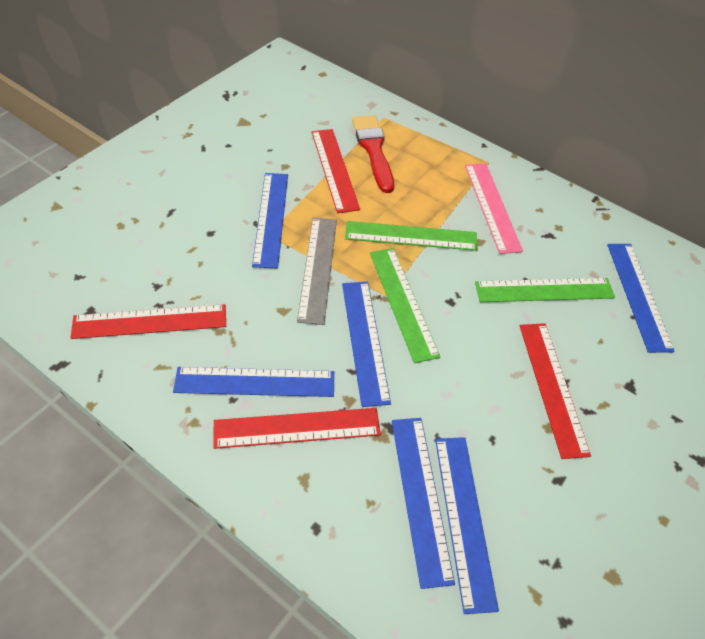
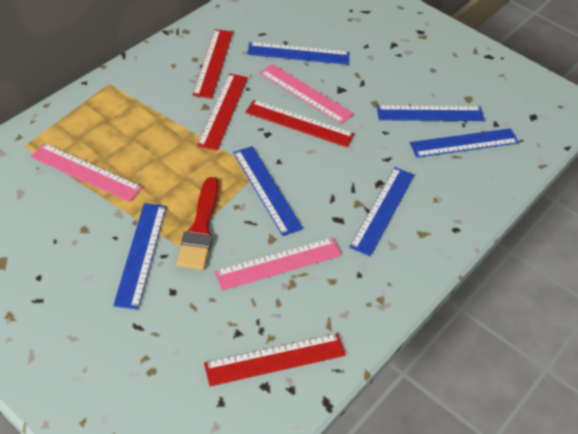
green ruler: 3 -> 0
grey ruler: 1 -> 0
pink ruler: 1 -> 3

